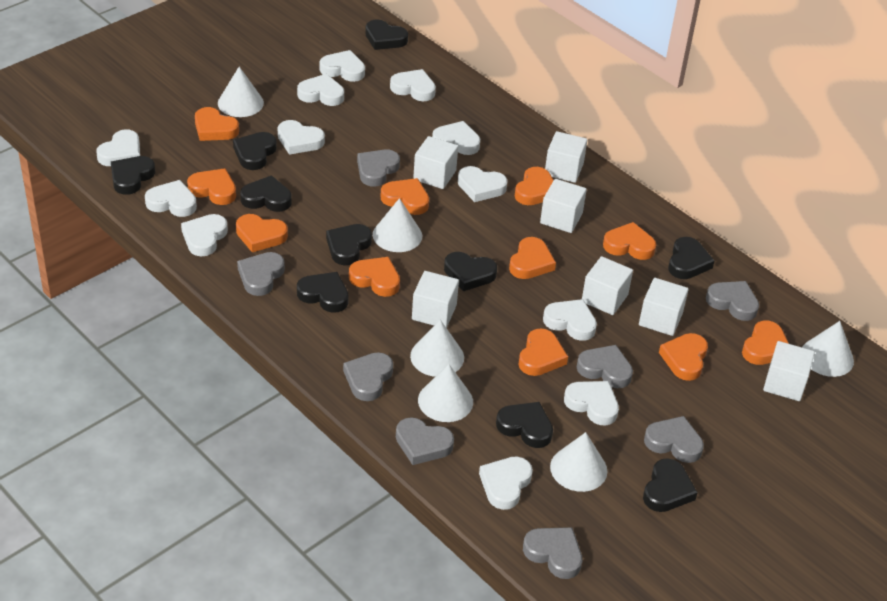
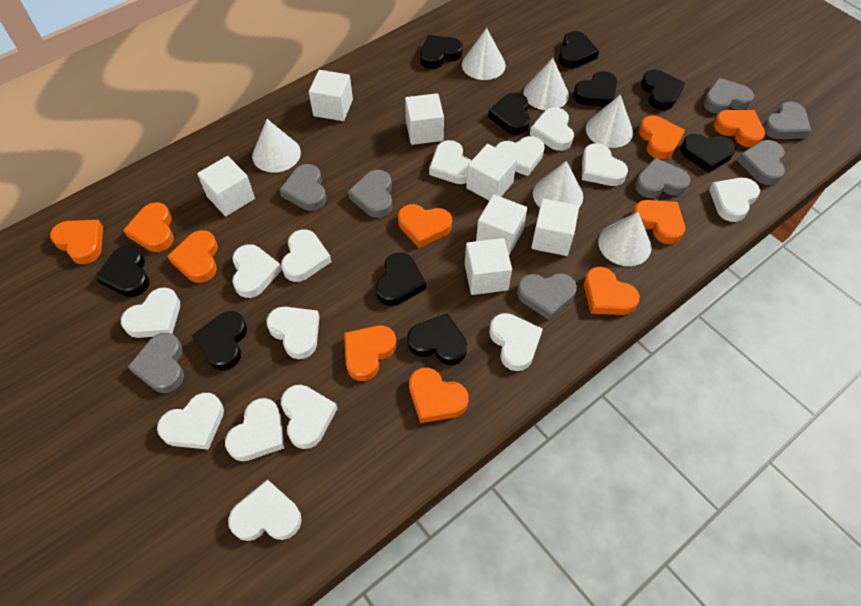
orange heart: 11 -> 10
white heart: 12 -> 14

